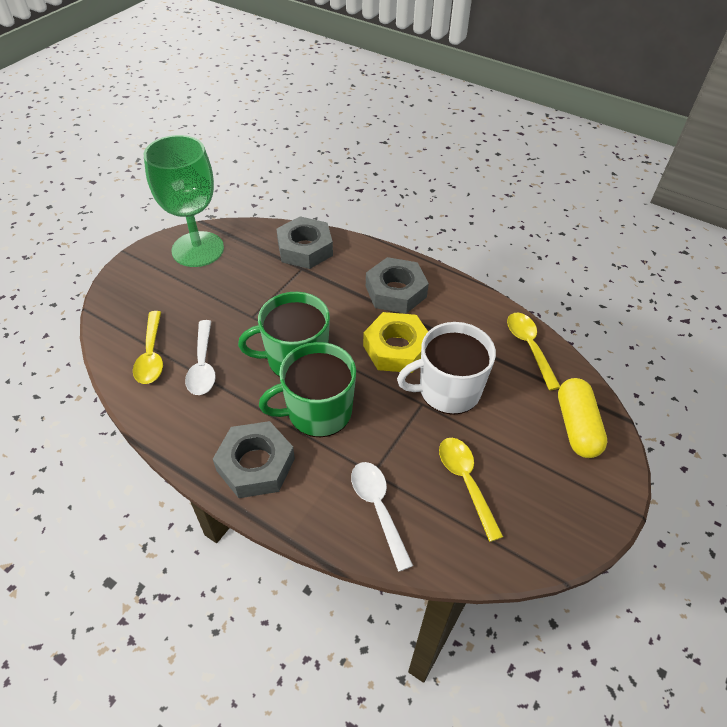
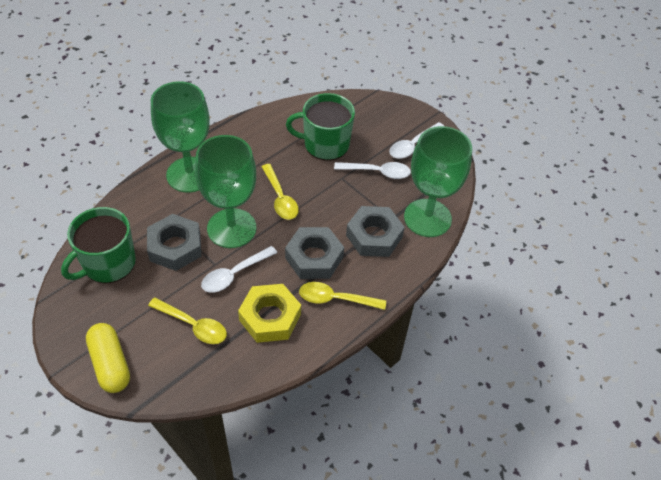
green goblet: 1 -> 3
white mug: 1 -> 0
white spoon: 2 -> 3

